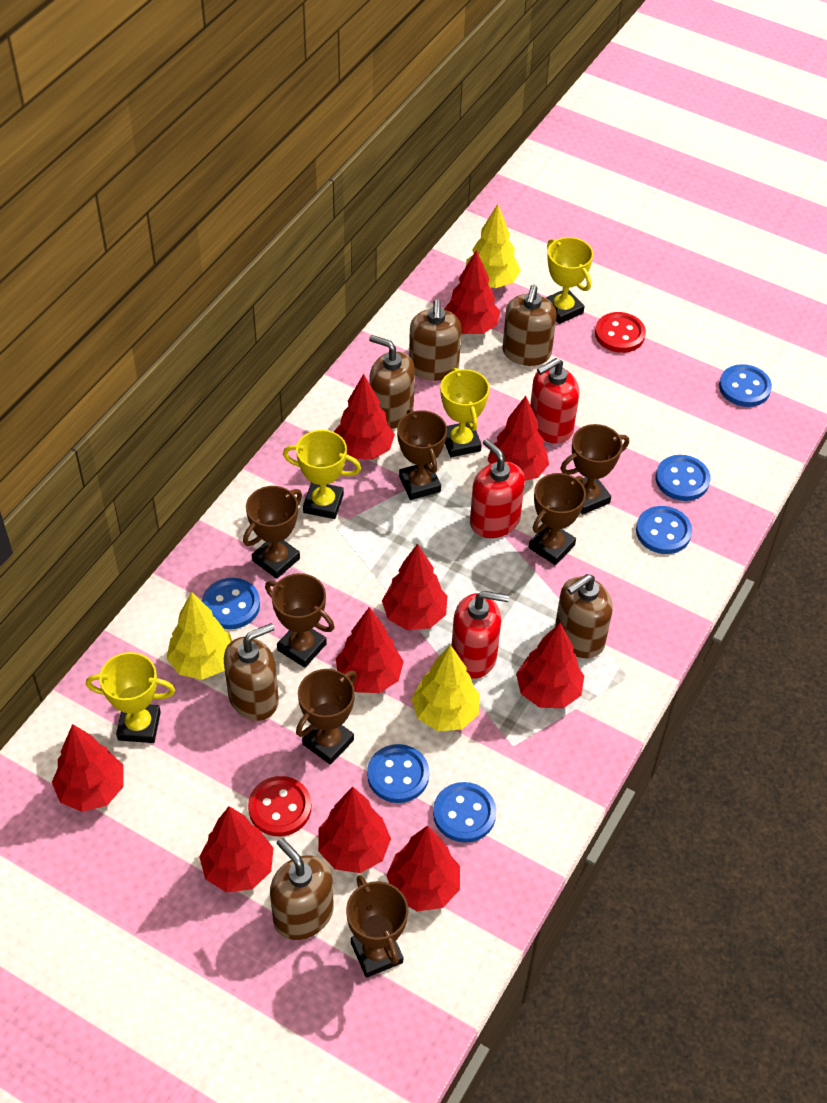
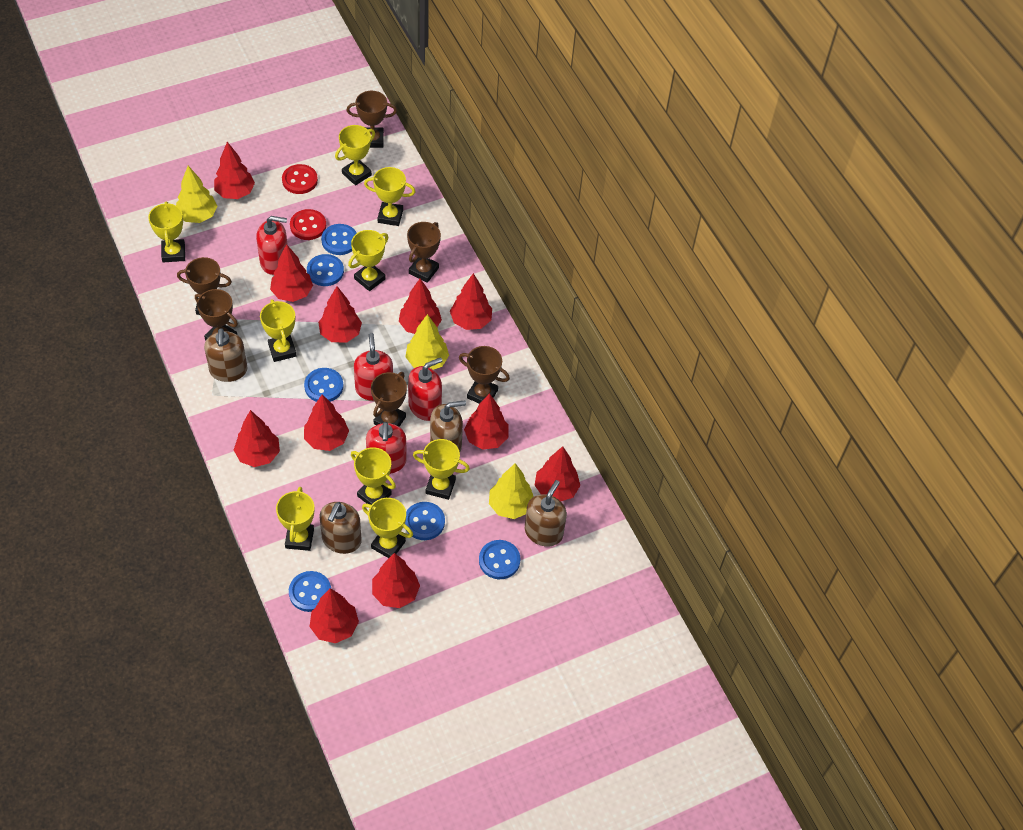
brown soap dispenser: 6 -> 4
brown trophy: 7 -> 6
red soap dispenser: 3 -> 4
red tree: 10 -> 11
yellow trophy: 4 -> 9

